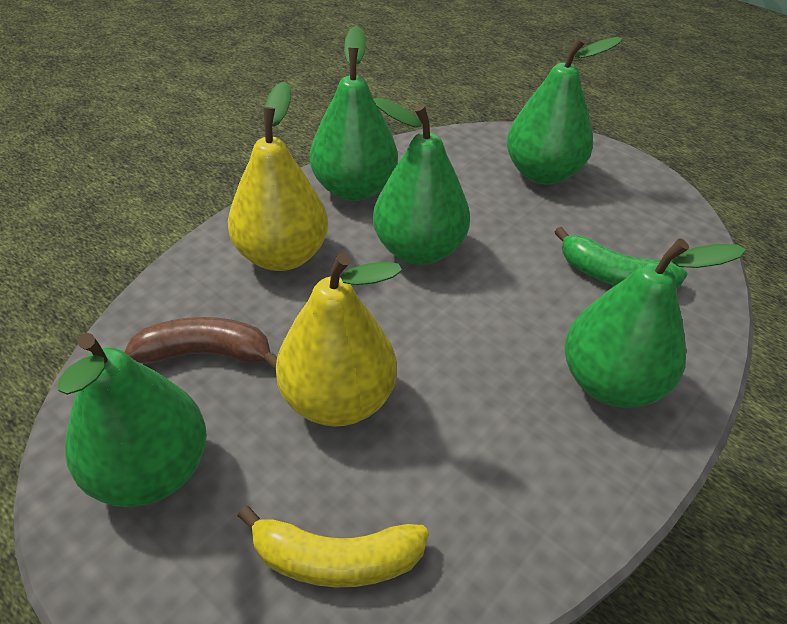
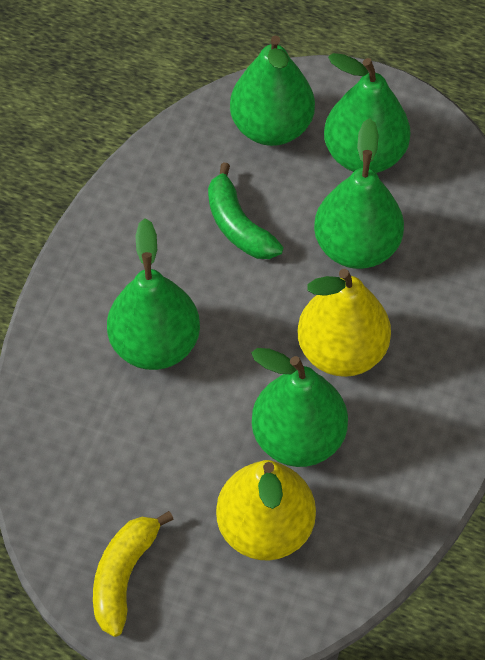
brown banana: 1 -> 0

